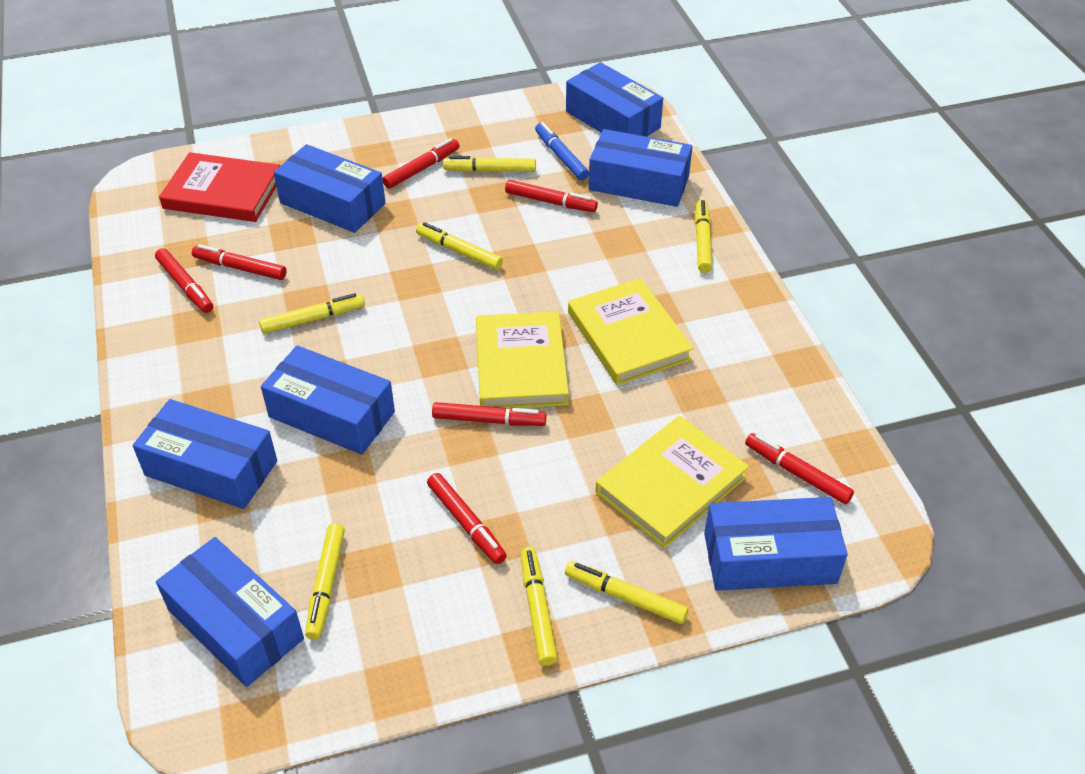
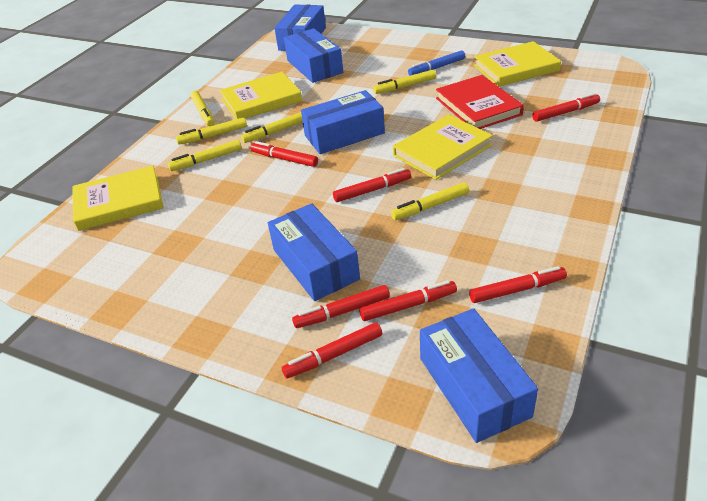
blue box: 7 -> 5
yellow book: 3 -> 4
yellow marker: 7 -> 6

